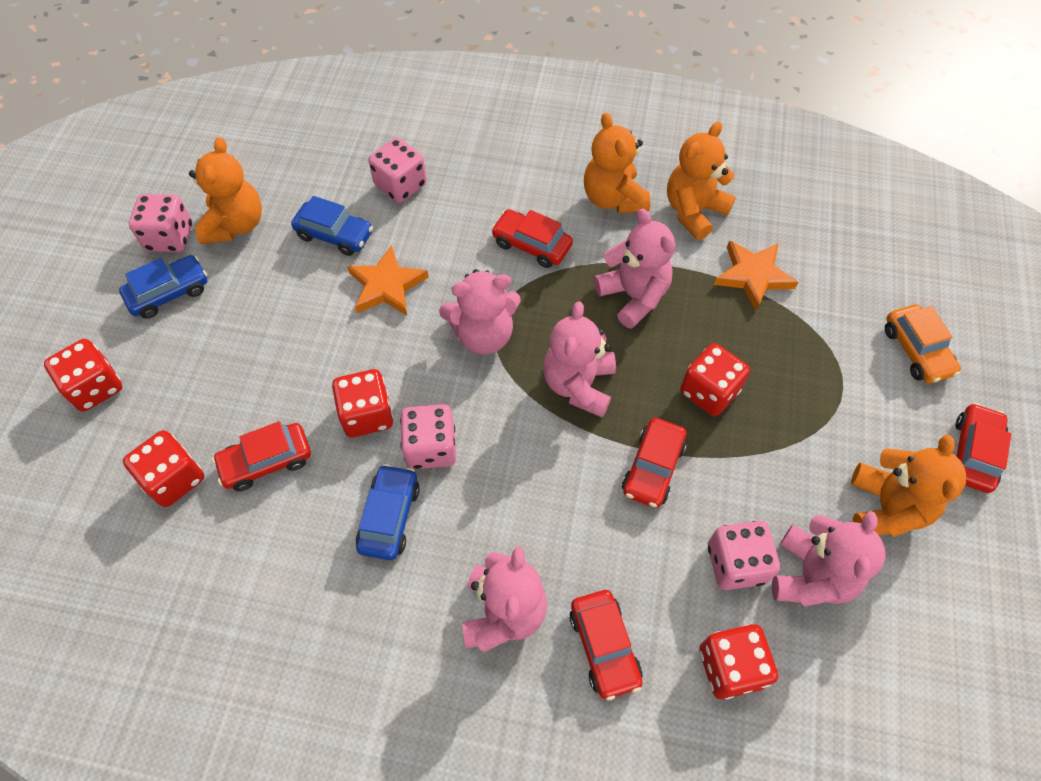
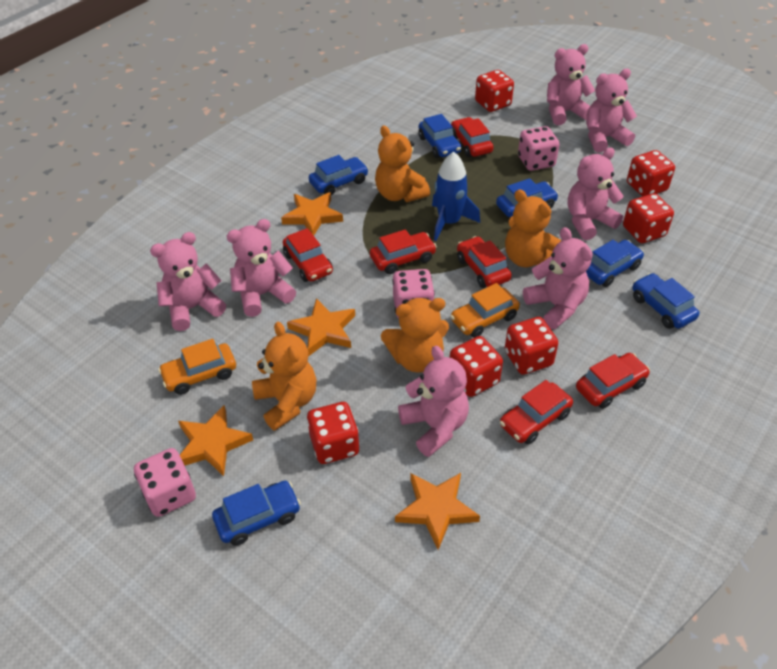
blue car: 3 -> 6
blue rocket: 0 -> 1
orange car: 1 -> 2
orange star: 2 -> 4
pink dice: 4 -> 3
pink teddy bear: 5 -> 7
red car: 5 -> 6
red dice: 5 -> 6

